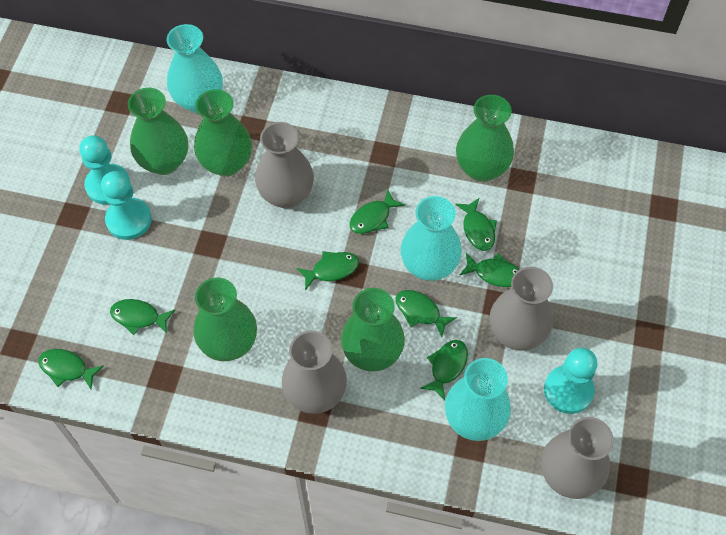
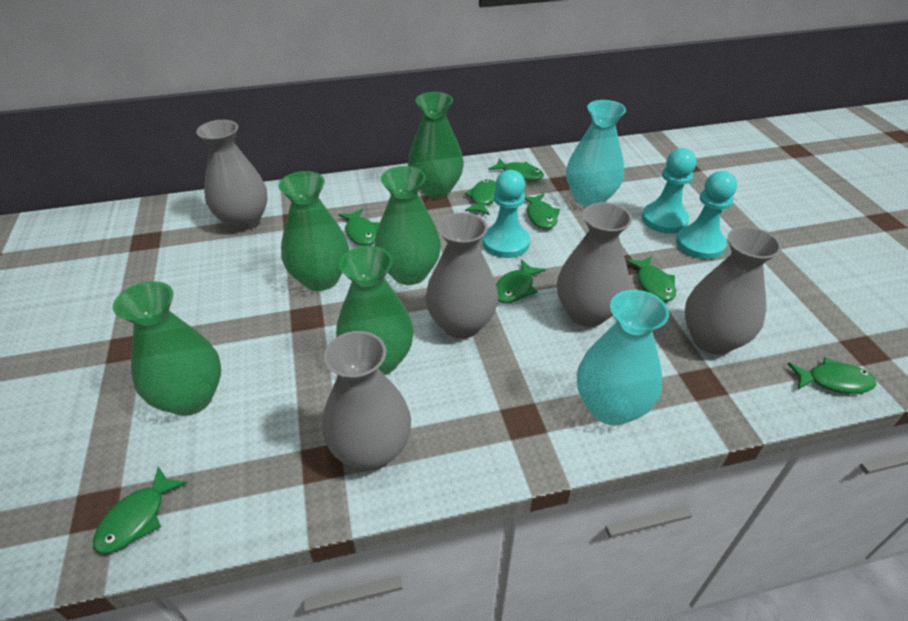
grey vase: 4 -> 5
turquoise vase: 3 -> 2

